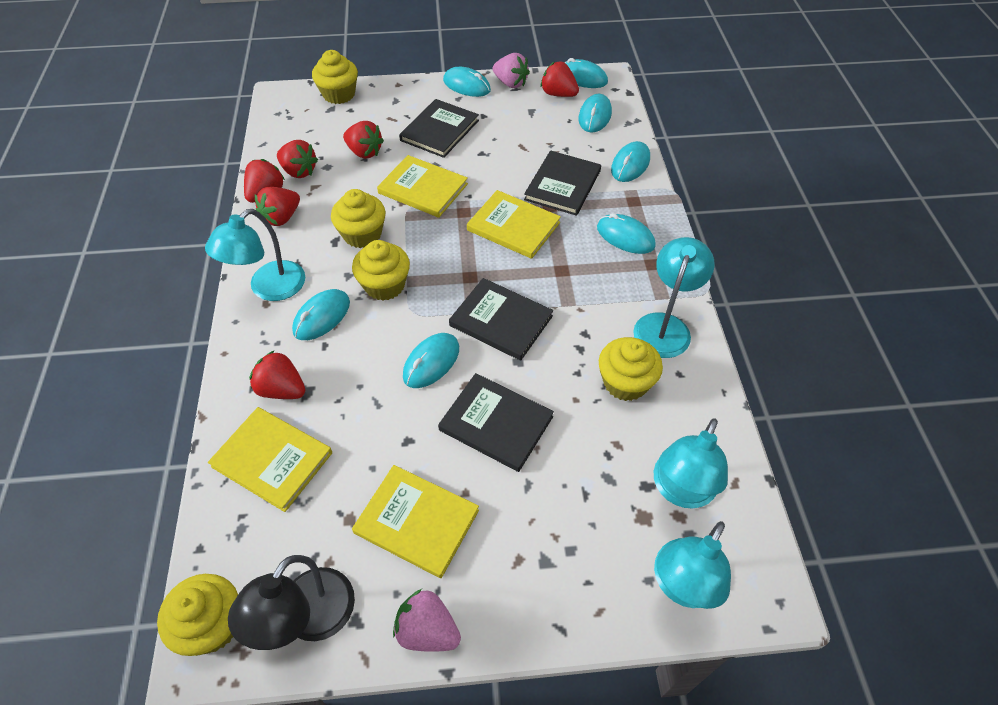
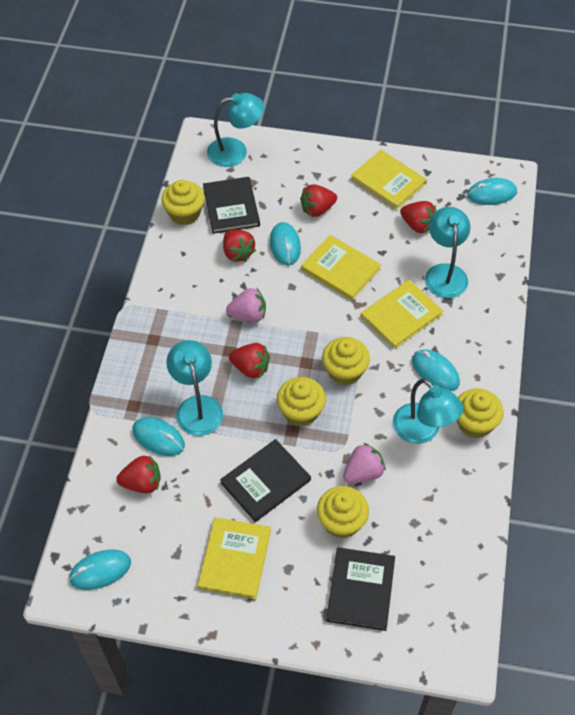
black book: 4 -> 3
black lamp: 1 -> 0
red strawberry: 6 -> 5
turquoise mouse: 7 -> 5

